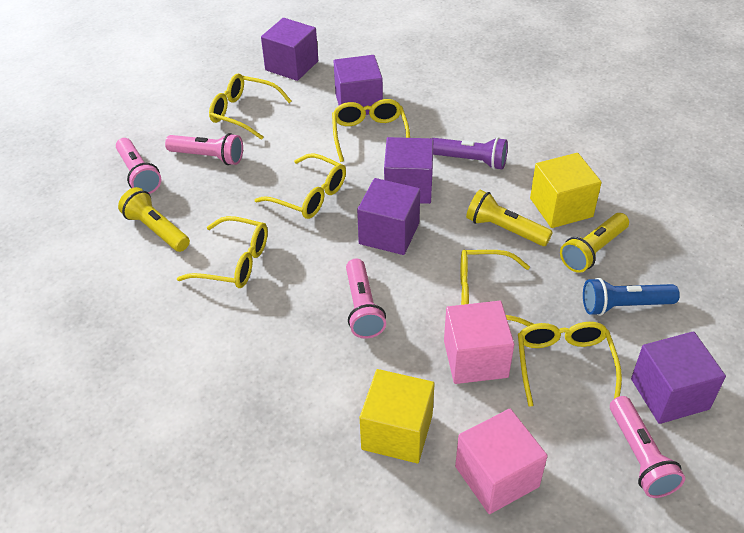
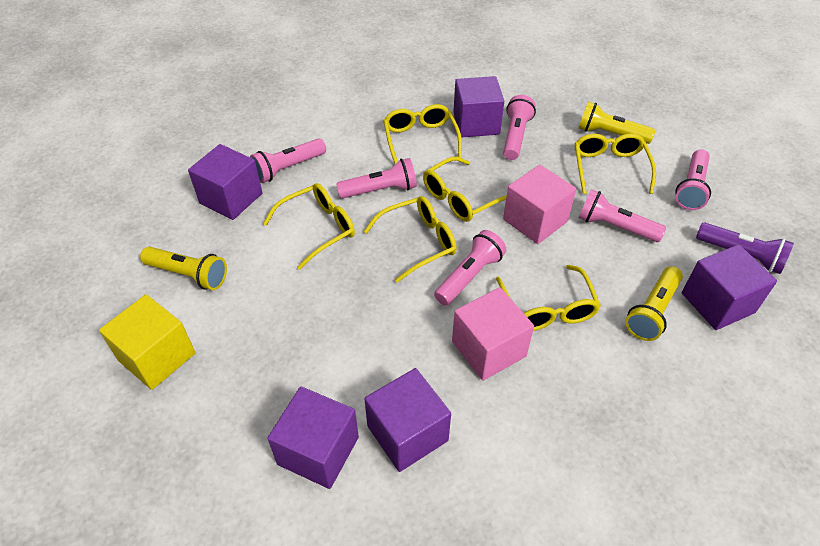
blue flashlight: 1 -> 0
pink flashlight: 4 -> 6
yellow cube: 2 -> 1

